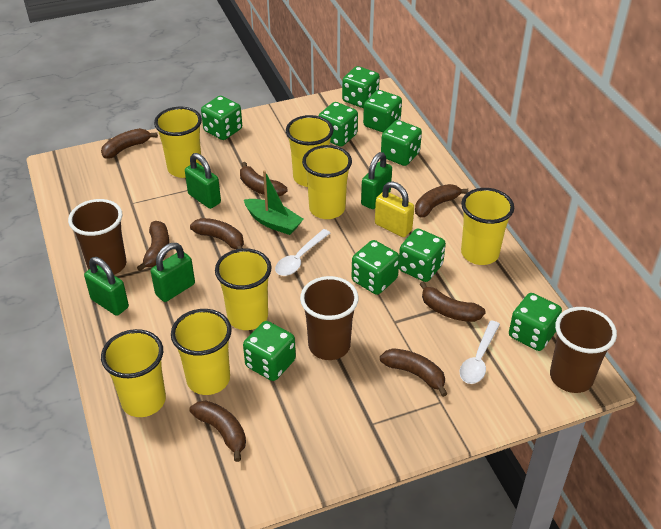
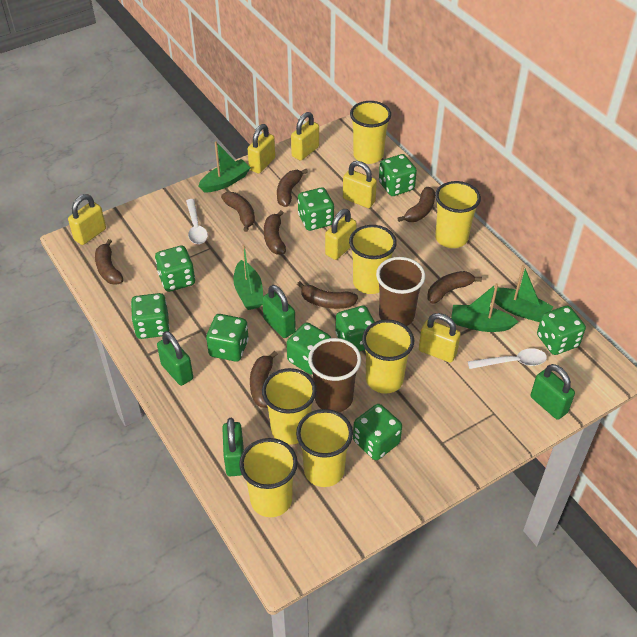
brown cup: 3 -> 2
green boat: 1 -> 4
yellow padlock: 1 -> 6

